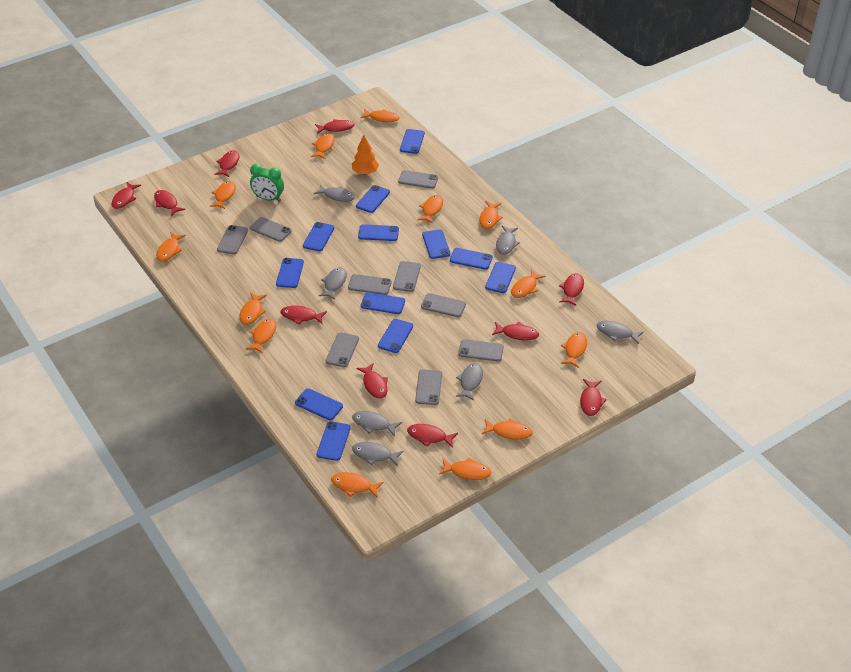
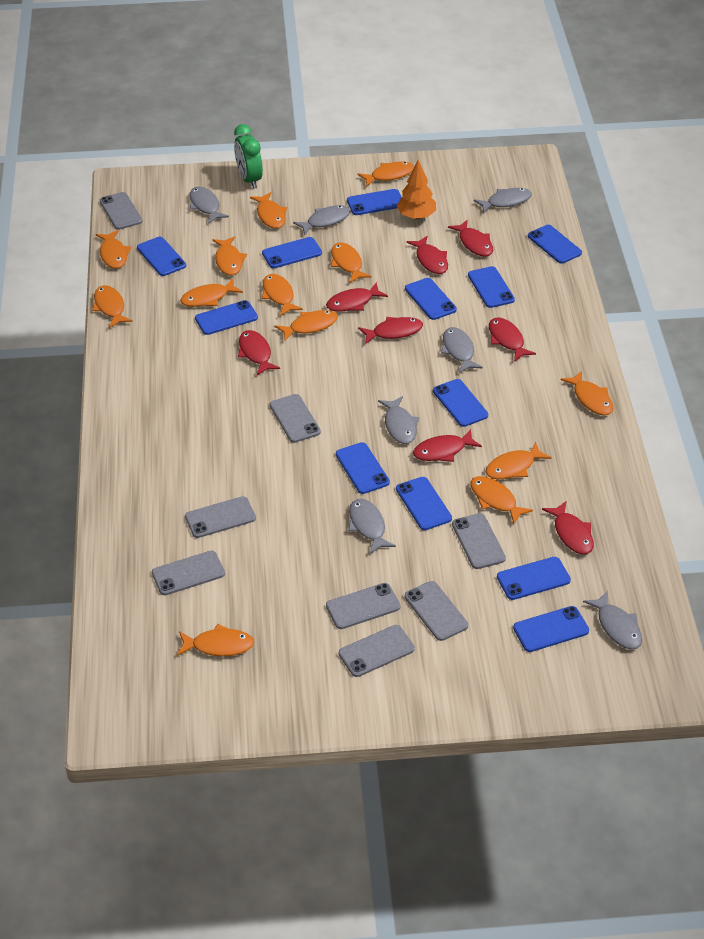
grey phone: 9 -> 8
red fish: 10 -> 8

